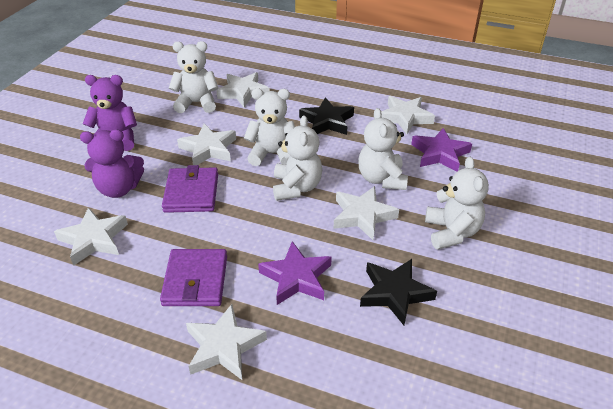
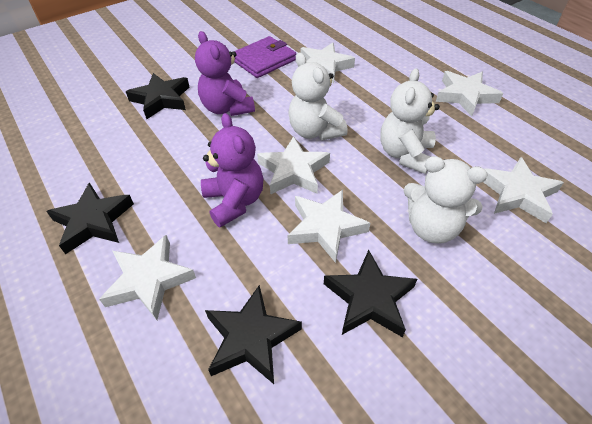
black star: 2 -> 4
purple star: 2 -> 0
purple wallet: 2 -> 1
white teddy bear: 5 -> 3

